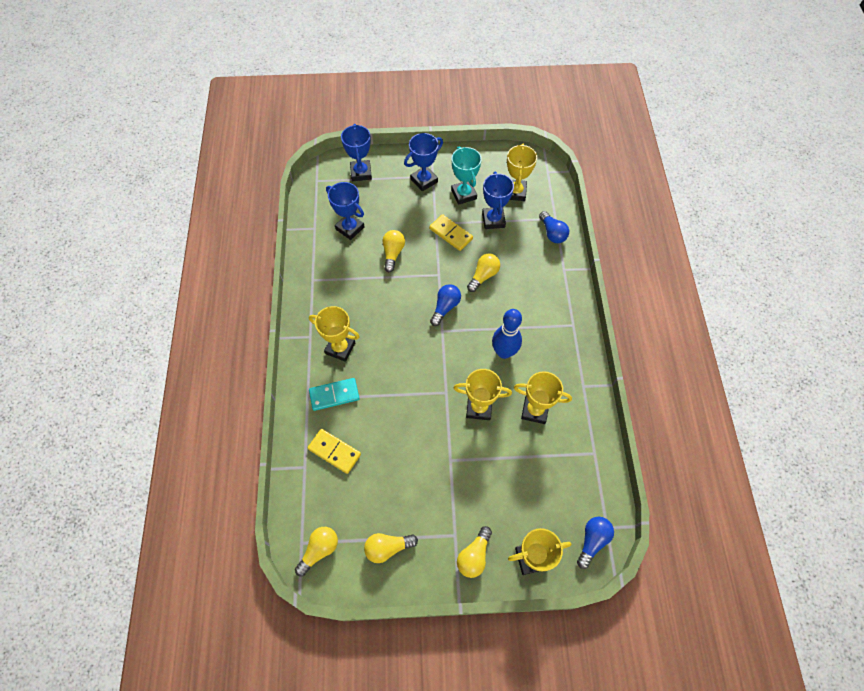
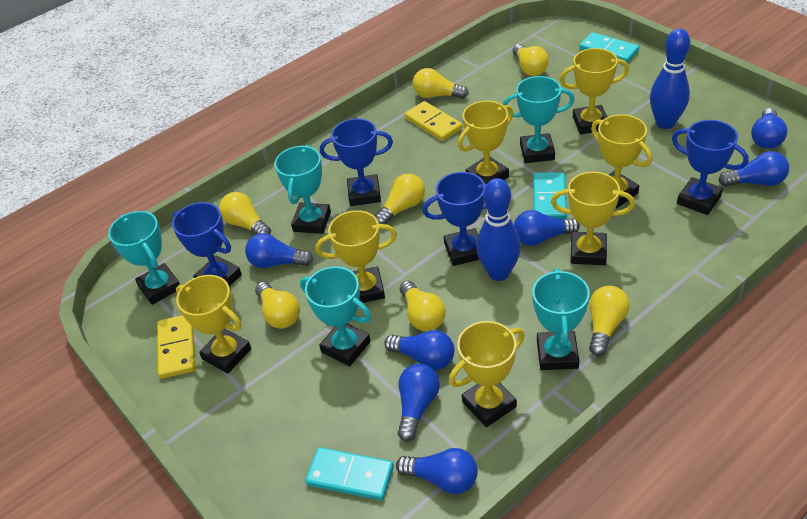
blue bowling pin: 1 -> 2
blue light bulb: 3 -> 7
turquoise domino: 1 -> 3
turquoise trophy: 1 -> 5
yellow light bulb: 5 -> 7
yellow trophy: 5 -> 7

